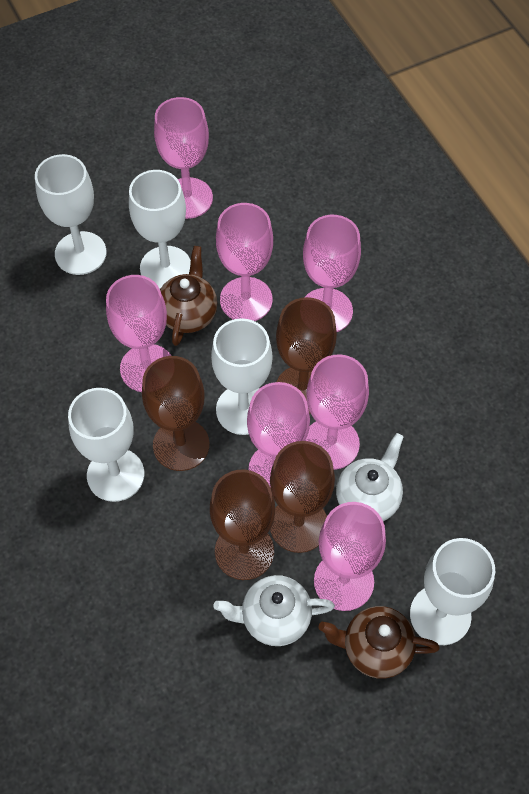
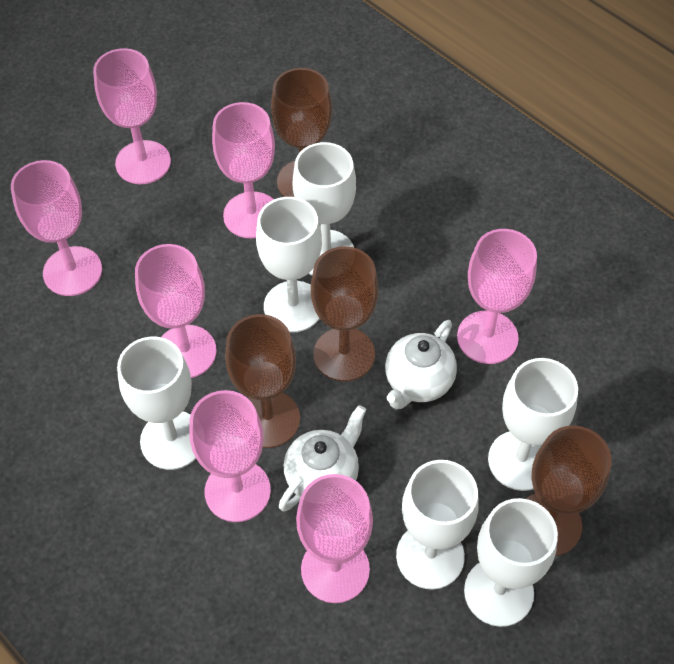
brown teapot: 2 -> 0
white goblet: 5 -> 6

